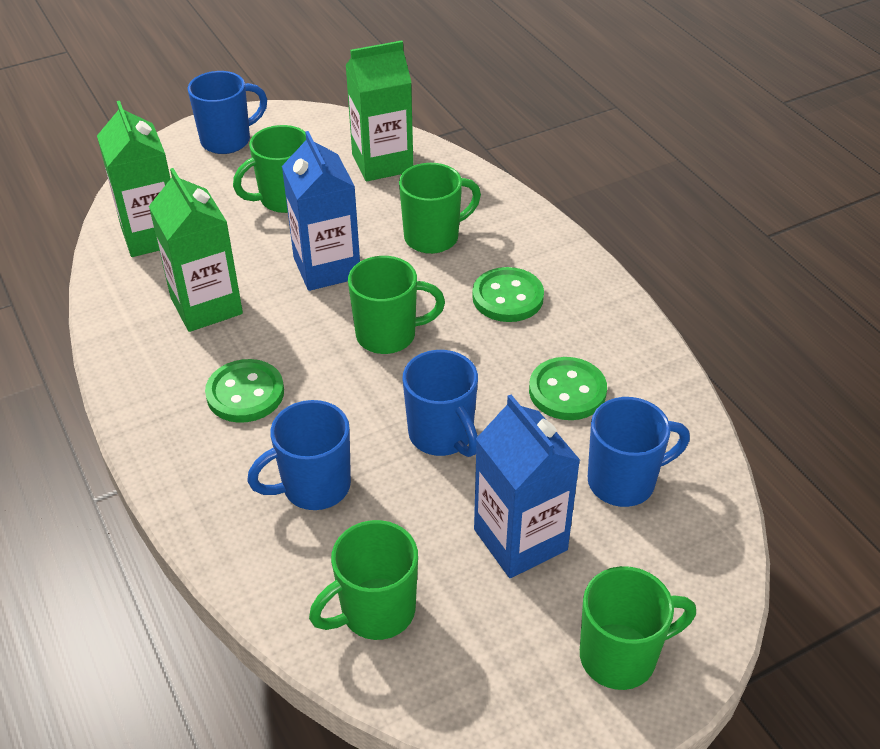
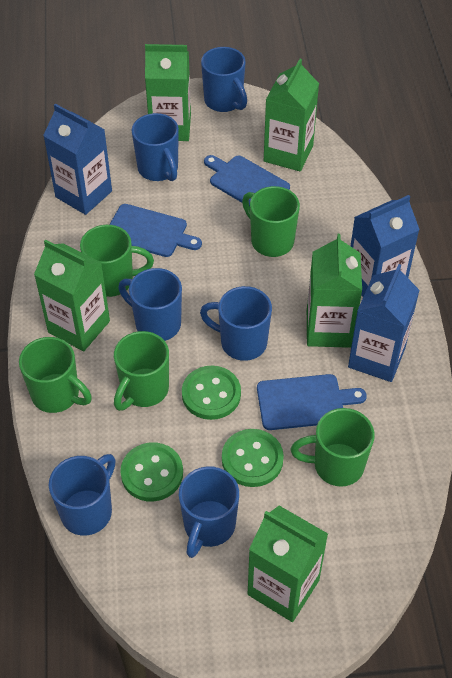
blue carton: 2 -> 3
blue cutting board: 0 -> 3
blue mug: 4 -> 6
green carton: 3 -> 5

